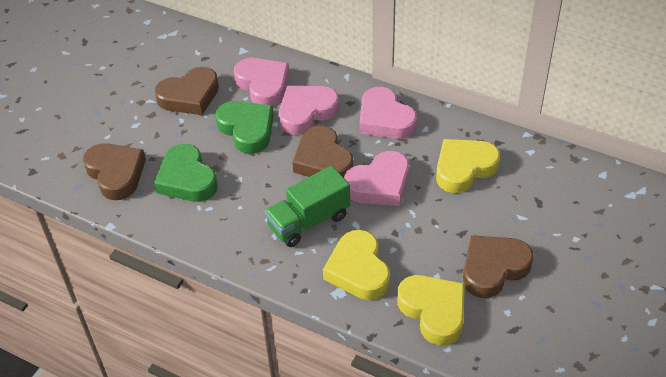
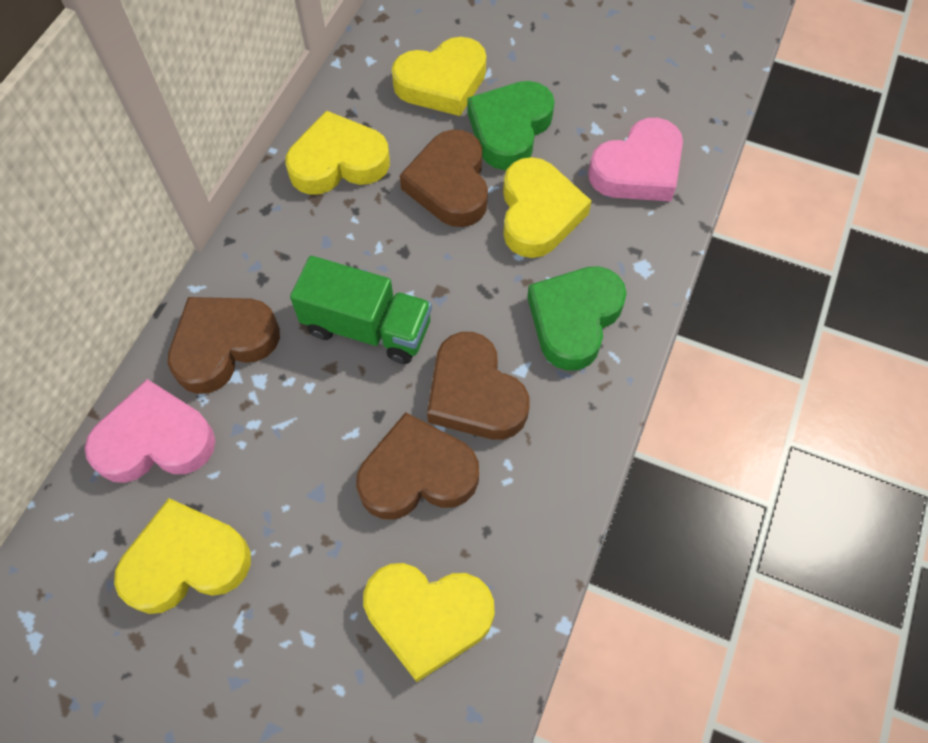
pink heart: 4 -> 2
yellow heart: 3 -> 5

